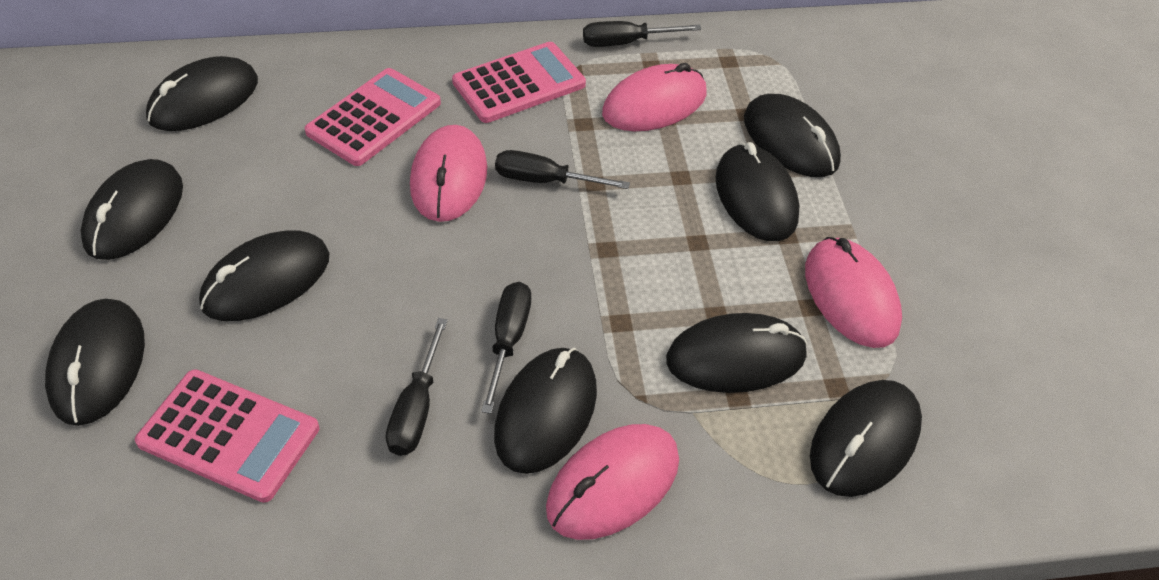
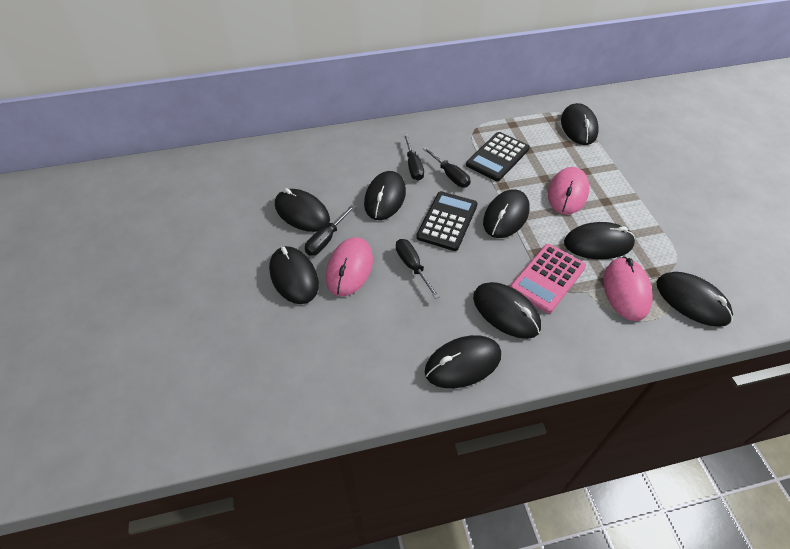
black calculator: 0 -> 2
pink calculator: 3 -> 1
pink mouse: 4 -> 3

